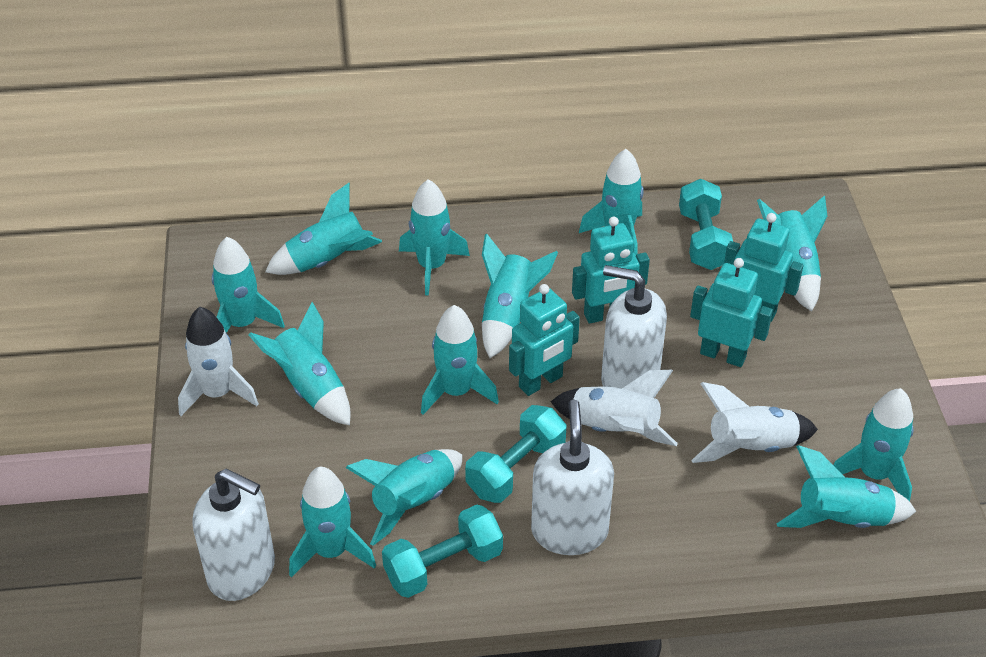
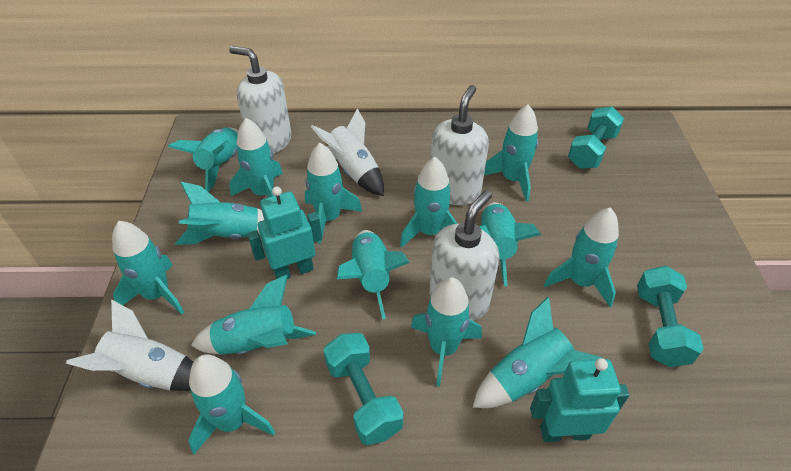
turquoise robot: 4 -> 2
turquoise rocket: 12 -> 14
white rocket: 3 -> 2

